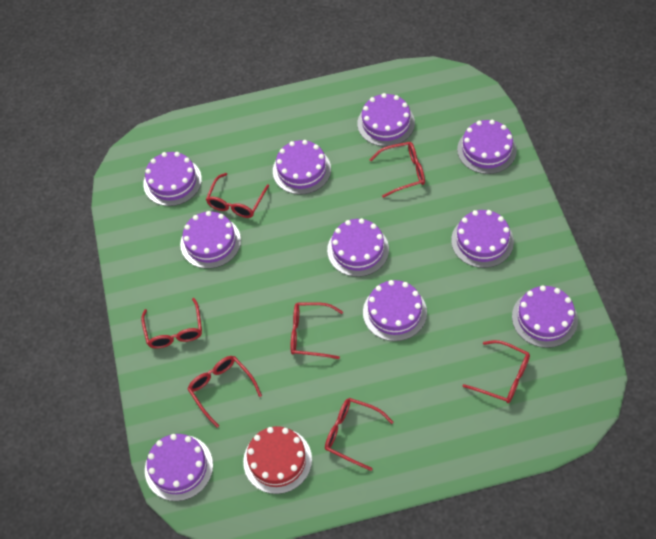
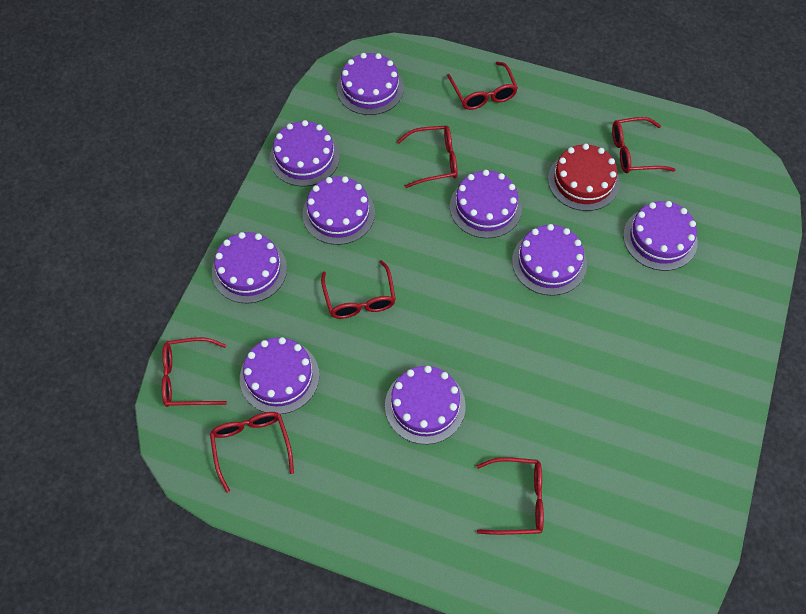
purple cake: 10 -> 9

